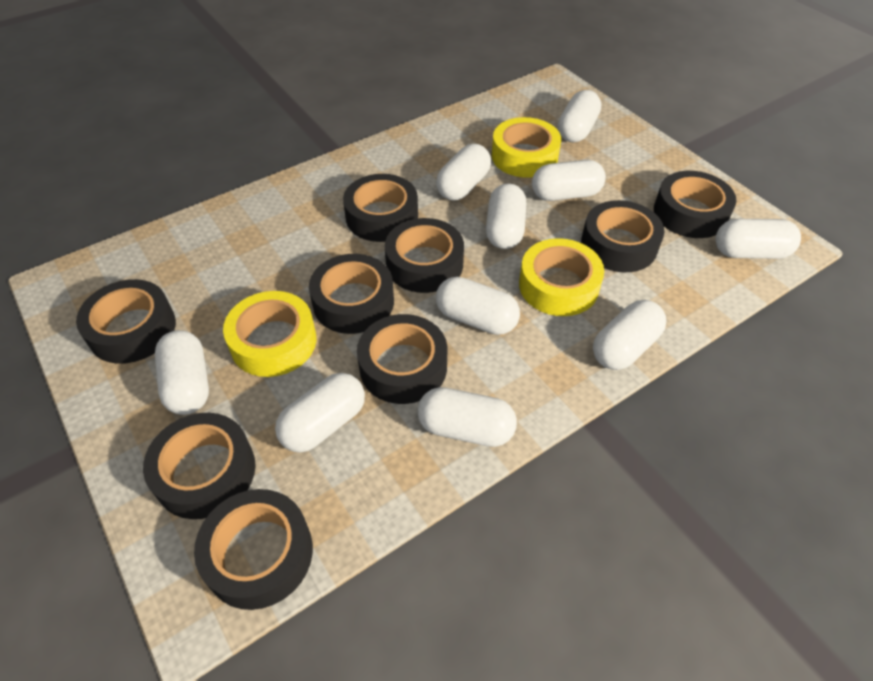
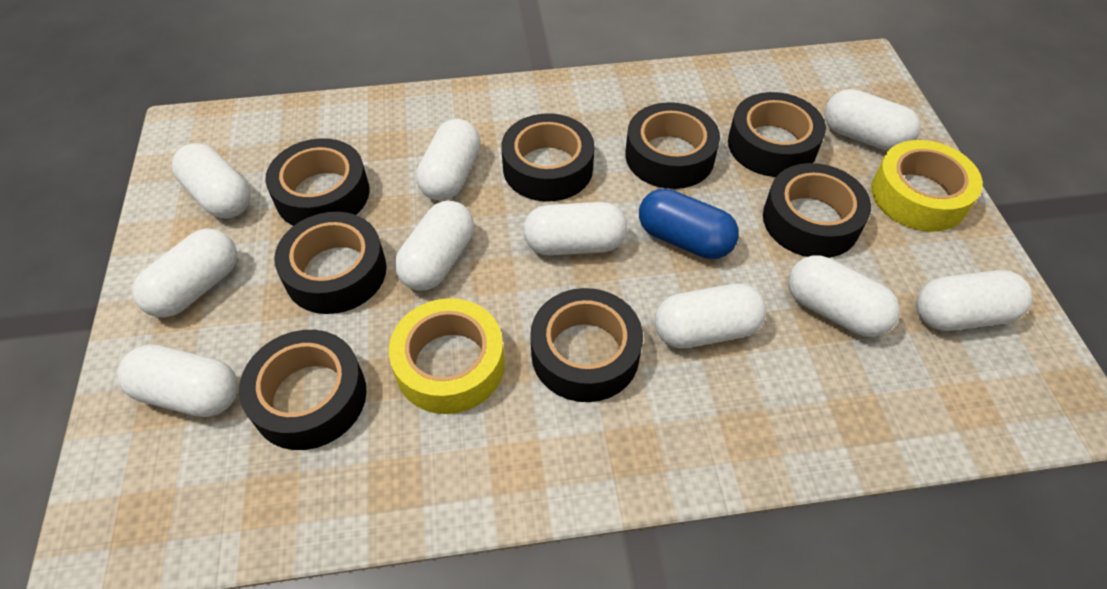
black tape: 9 -> 8
blue capsule: 0 -> 1
yellow tape: 3 -> 2

